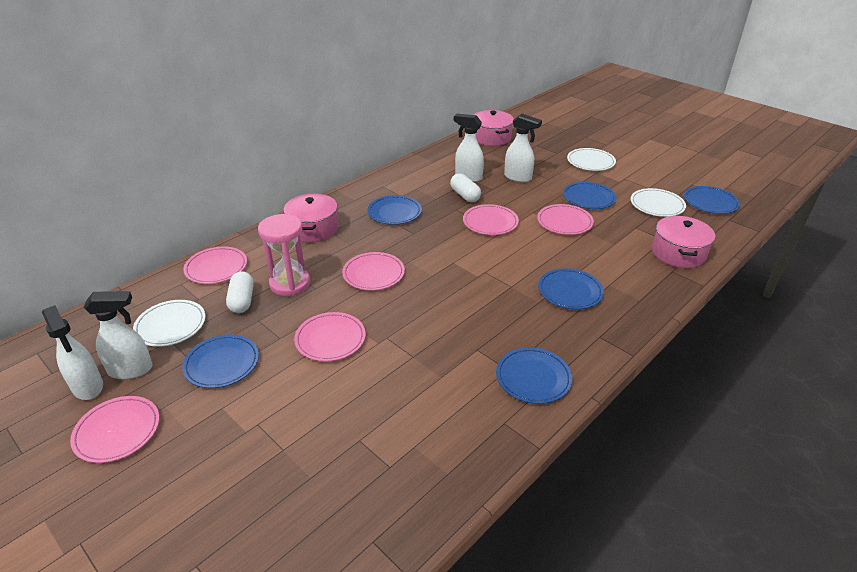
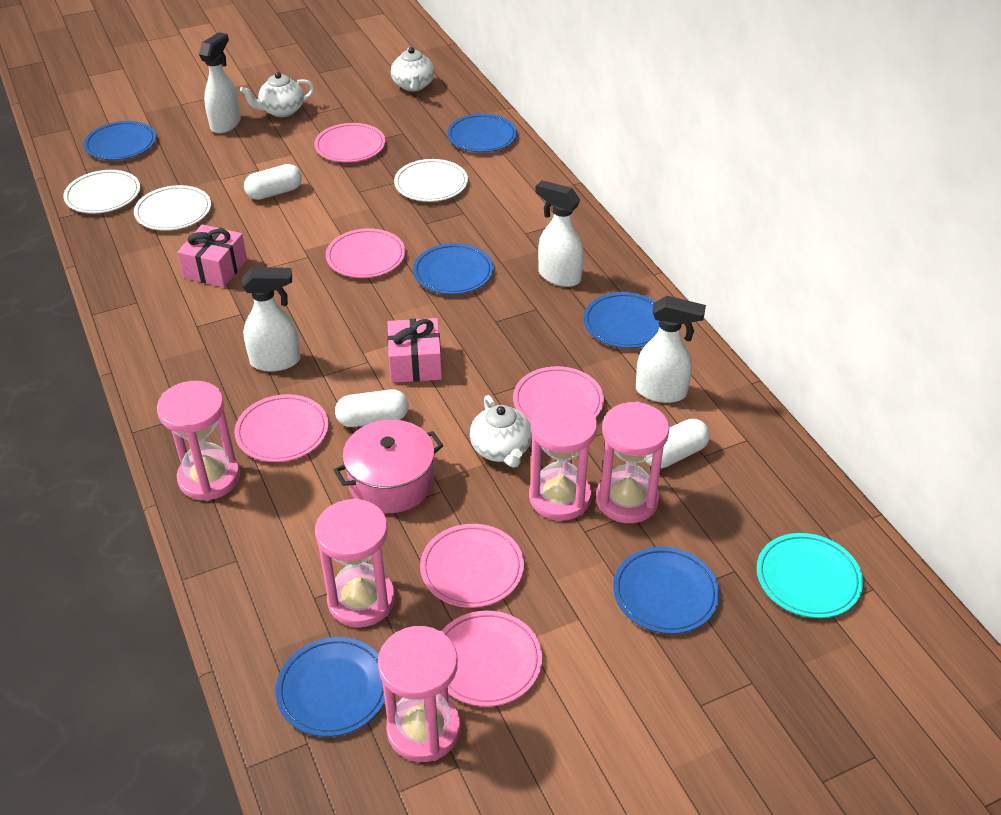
pink gift: 0 -> 2
pink hourglass: 1 -> 5
pink pot: 3 -> 1
turquoise plate: 0 -> 1
white capsule: 2 -> 3
white teapot: 0 -> 3

